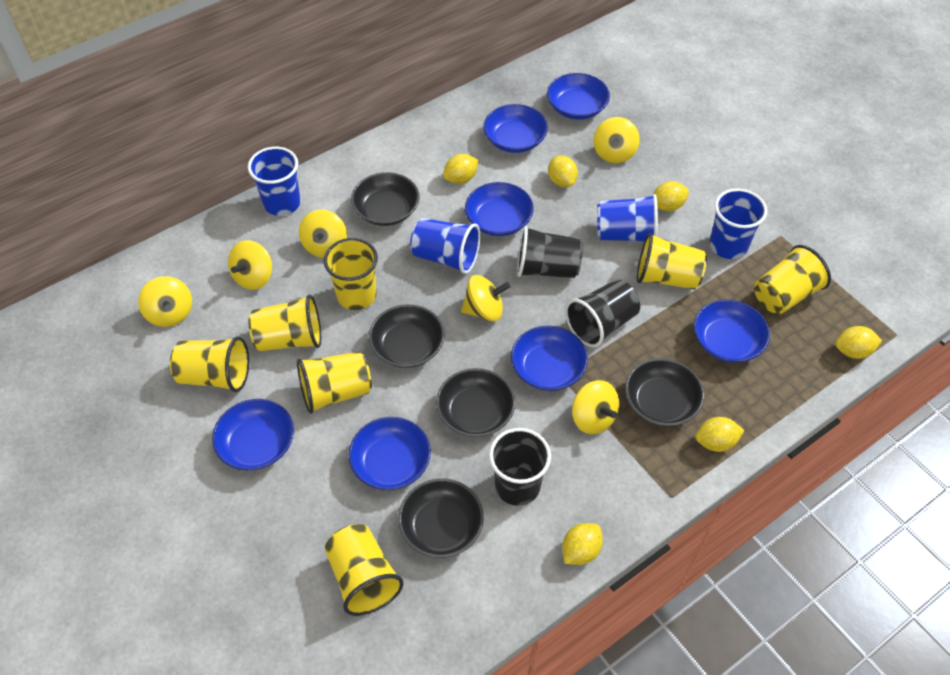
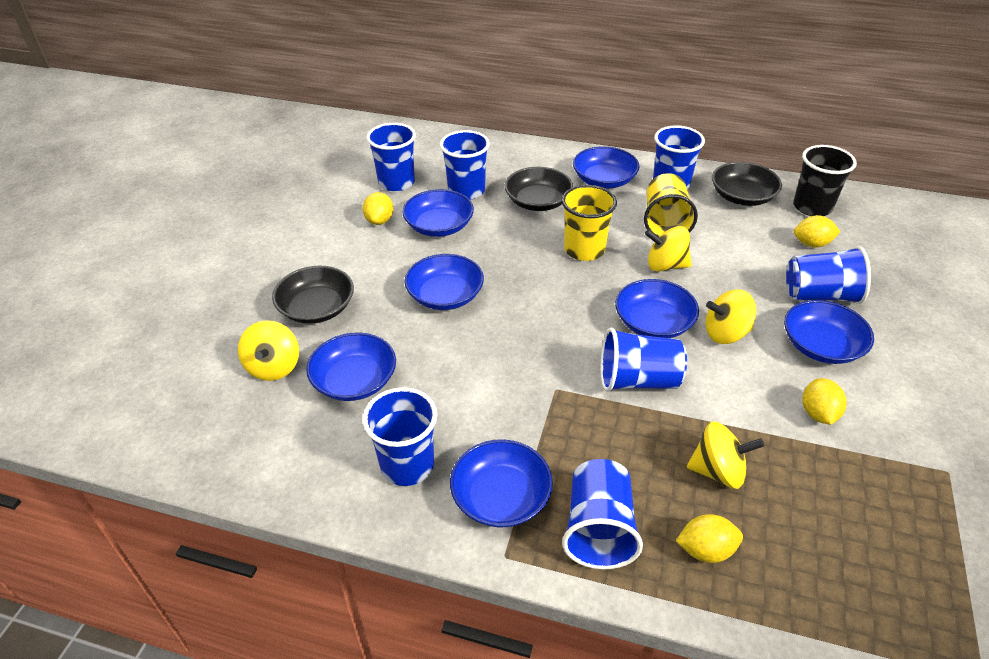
black bowl: 5 -> 3
black cup: 3 -> 1
blue cup: 4 -> 7
yellow cup: 7 -> 2
yellow lemon: 6 -> 4
yellow spinning top: 6 -> 4

